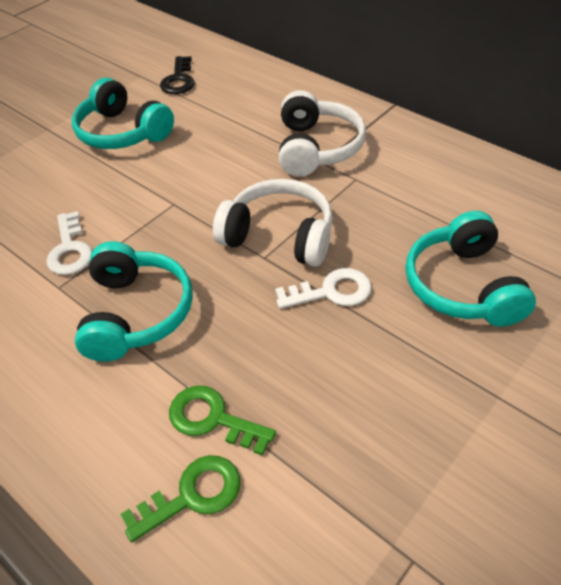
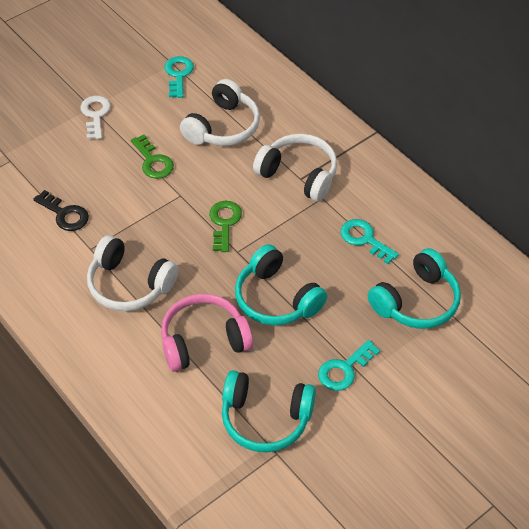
pink headphones: 0 -> 1
turquoise key: 0 -> 3
white headphones: 2 -> 3
white key: 2 -> 1

